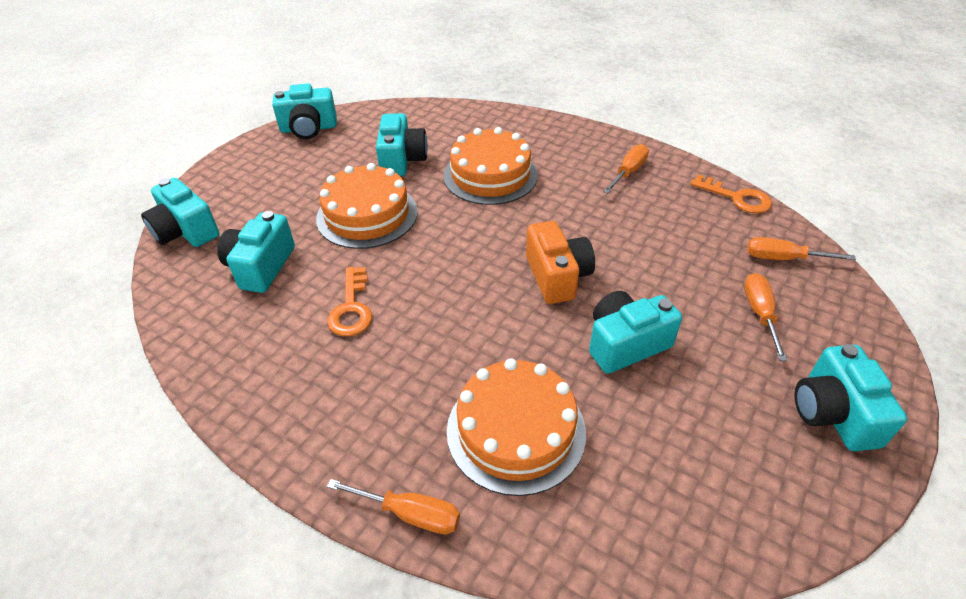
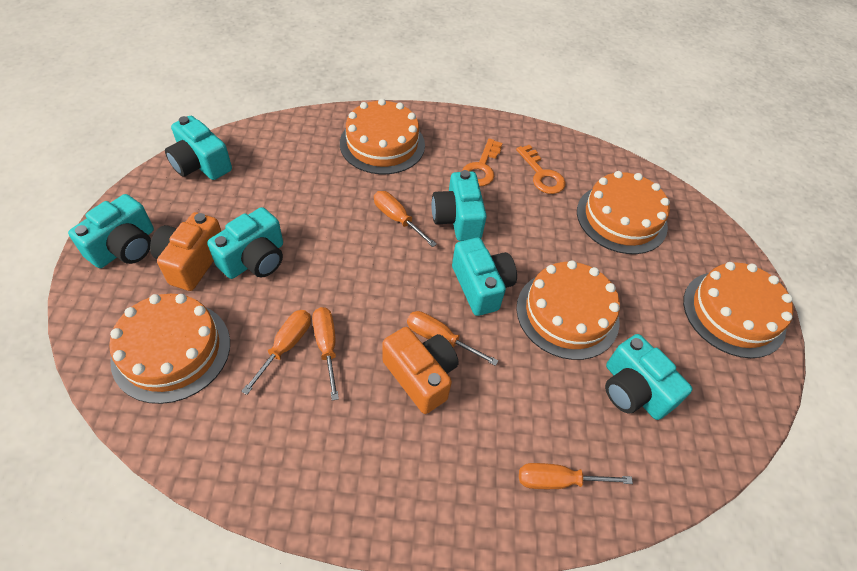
orange cake: 3 -> 5
orange camera: 1 -> 2
orange screwdriver: 4 -> 5

